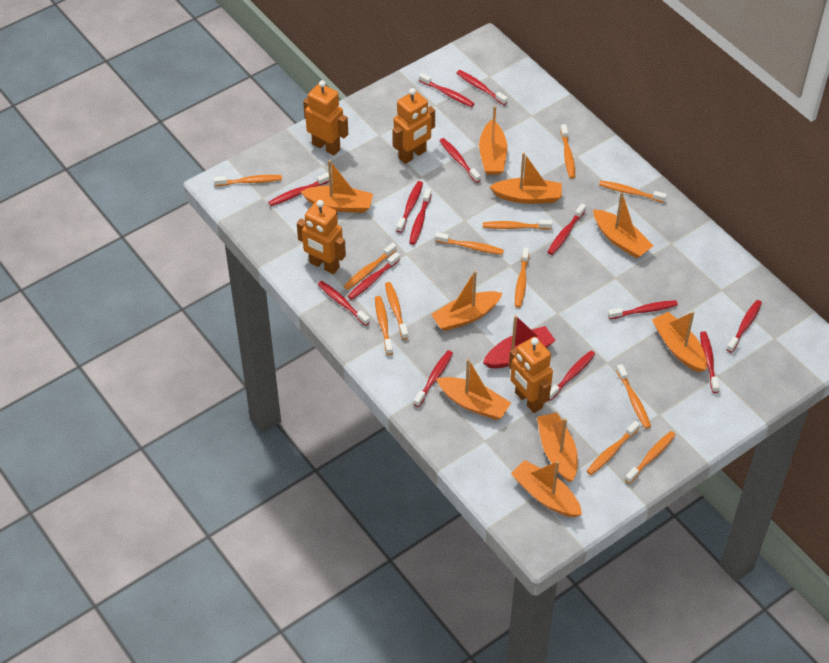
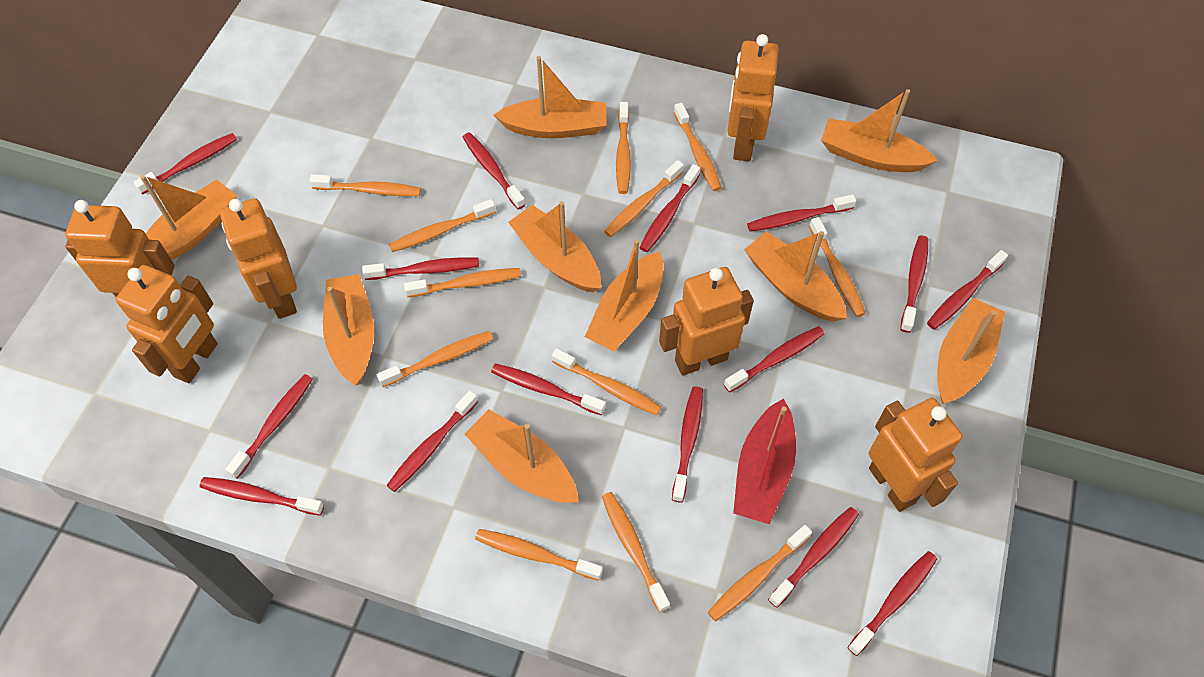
orange robot: 4 -> 6
red toothbrush: 14 -> 15

